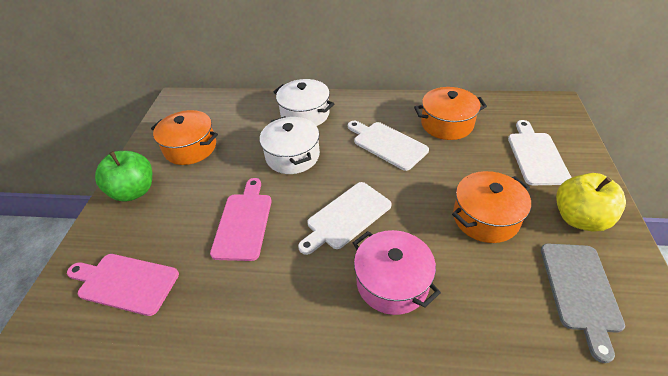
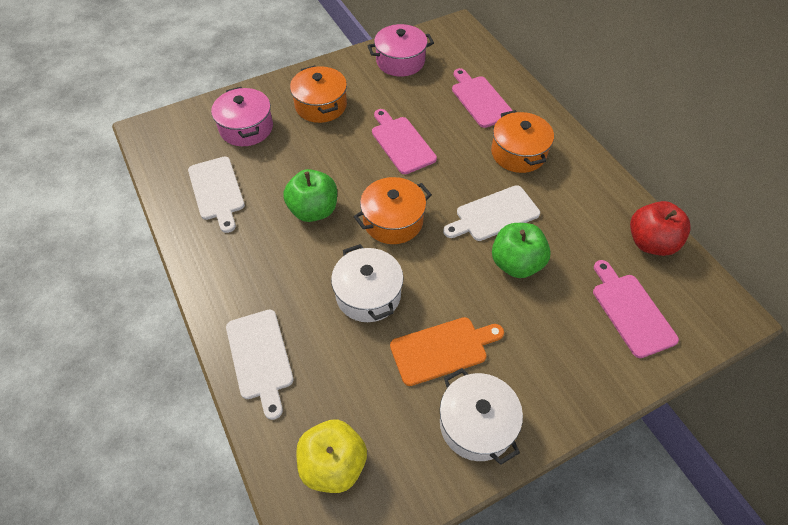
green apple: 1 -> 2
grey cutting board: 1 -> 0
orange cutting board: 0 -> 1
pink cutting board: 2 -> 3
pink pot: 1 -> 2
red apple: 0 -> 1

